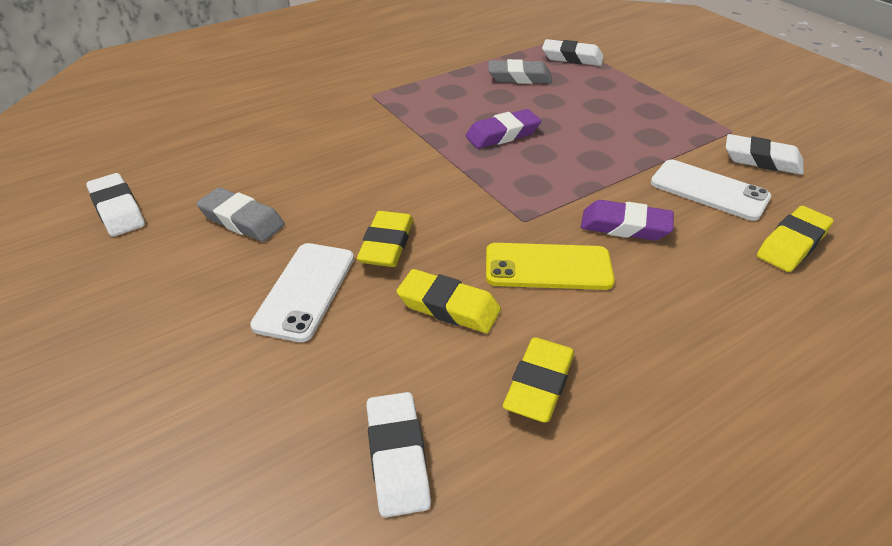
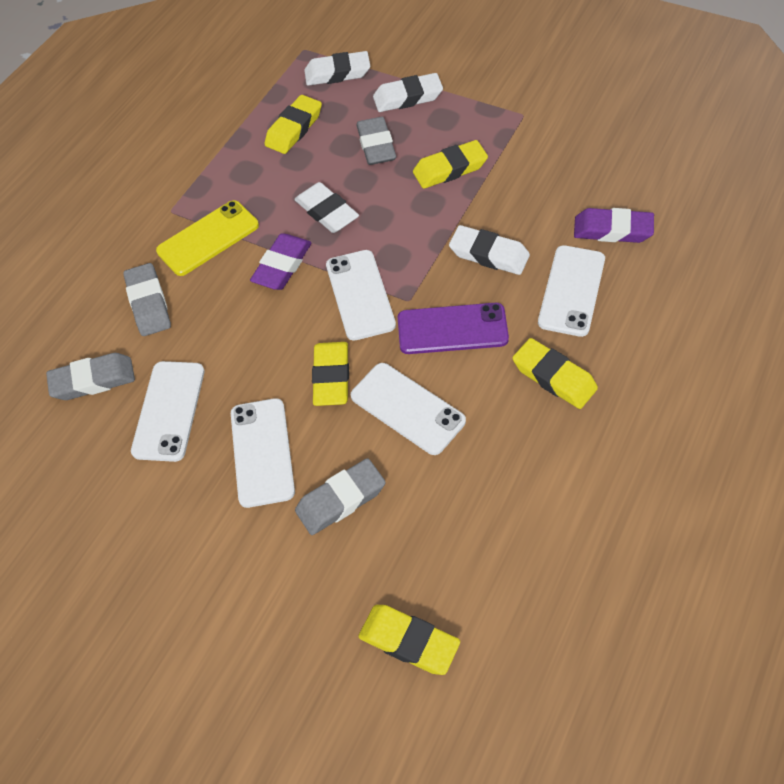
grey eraser: 2 -> 4
purple phone: 0 -> 1
white phone: 2 -> 5
yellow eraser: 4 -> 5

